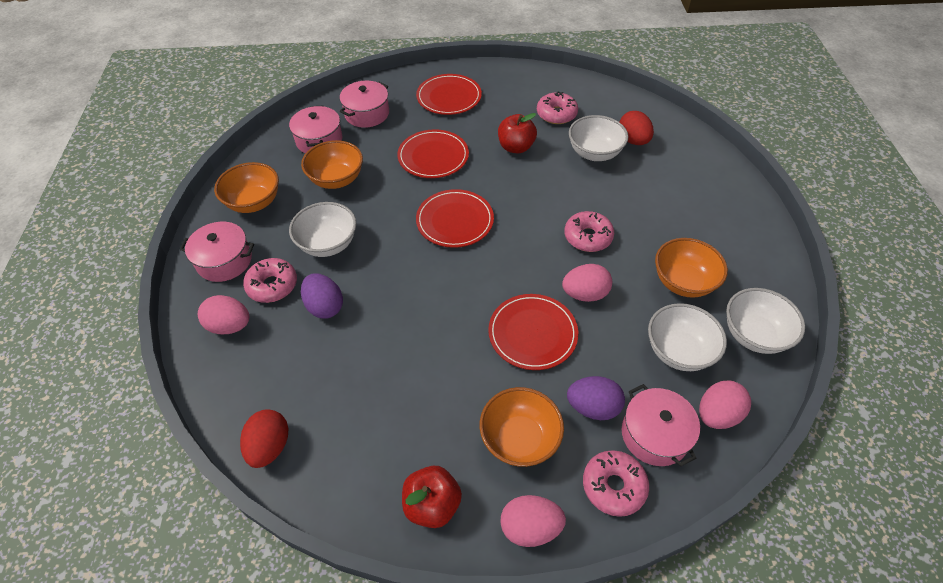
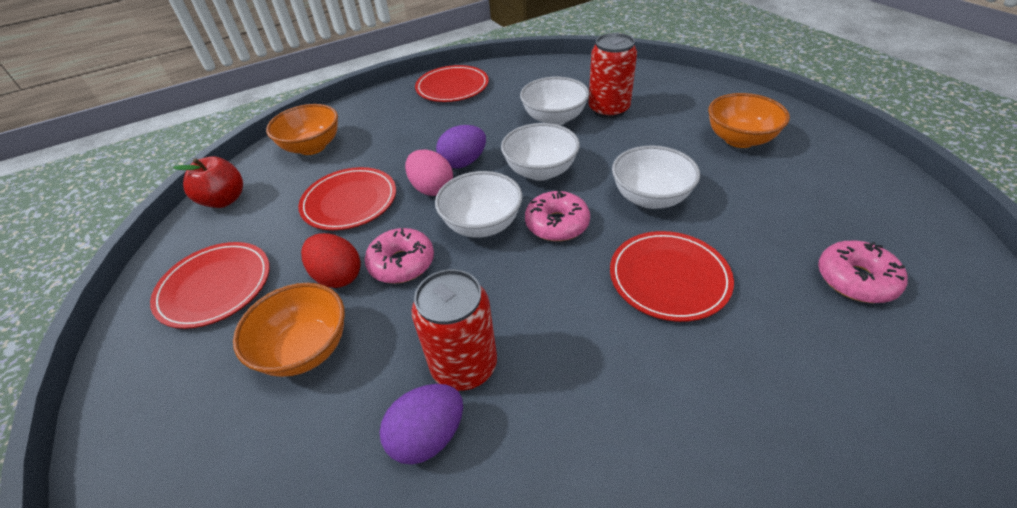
orange bowl: 4 -> 3
pink donut: 4 -> 3
pink egg: 4 -> 1
pink pot: 4 -> 0
red apple: 2 -> 1
red can: 0 -> 2
red egg: 2 -> 1

